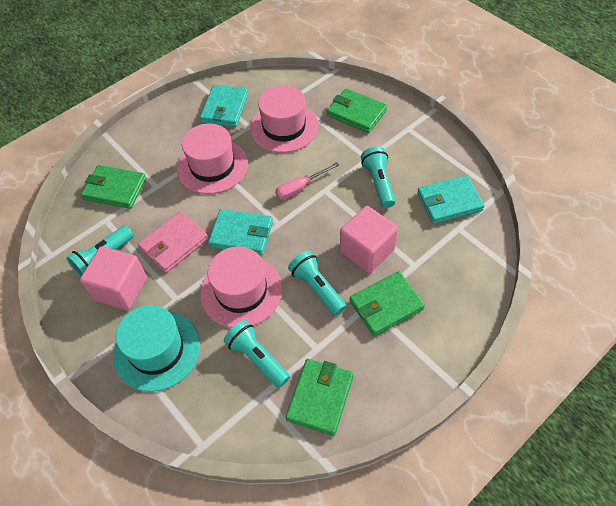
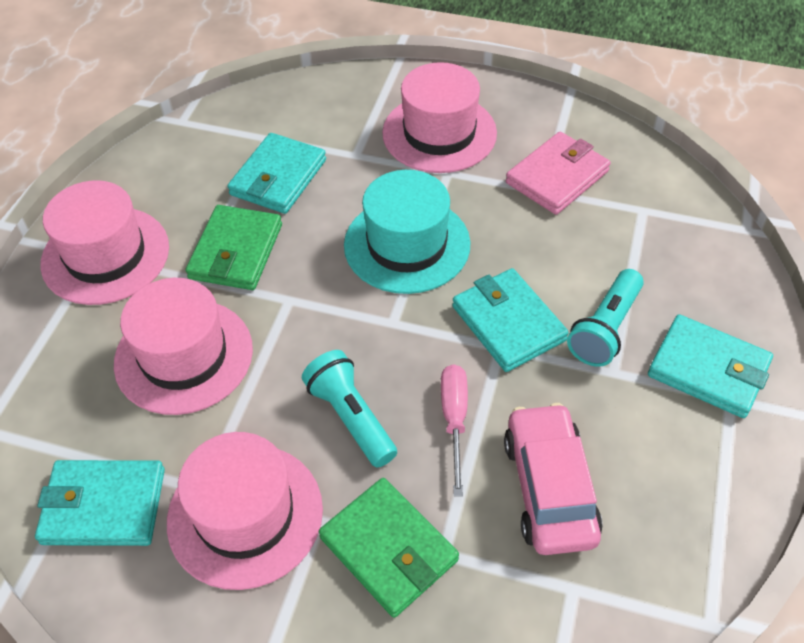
green wallet: 4 -> 2
pink car: 0 -> 1
pink cube: 2 -> 0
pink hat: 3 -> 4
turquoise flashlight: 4 -> 2
turquoise wallet: 3 -> 4

